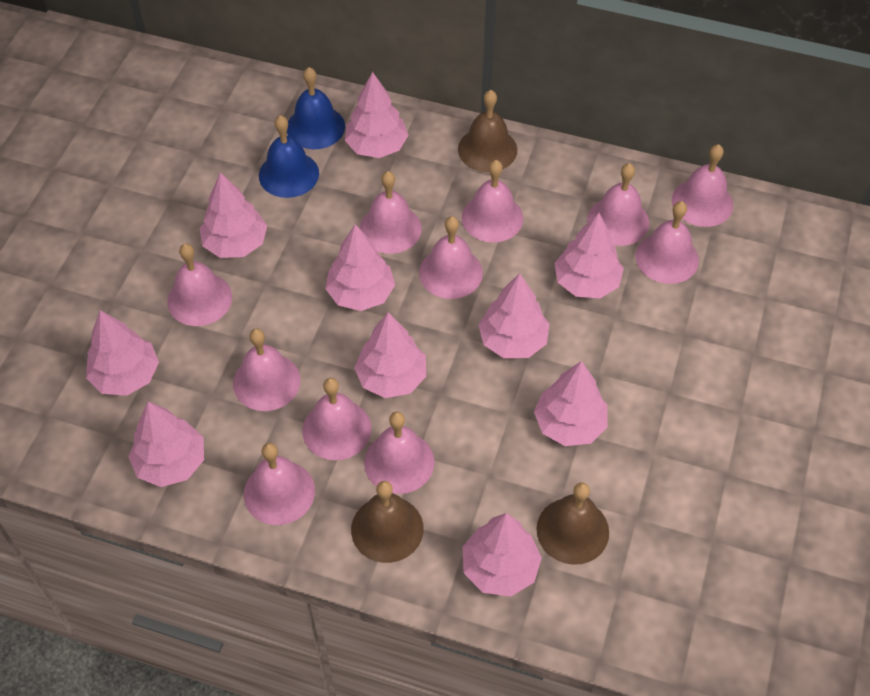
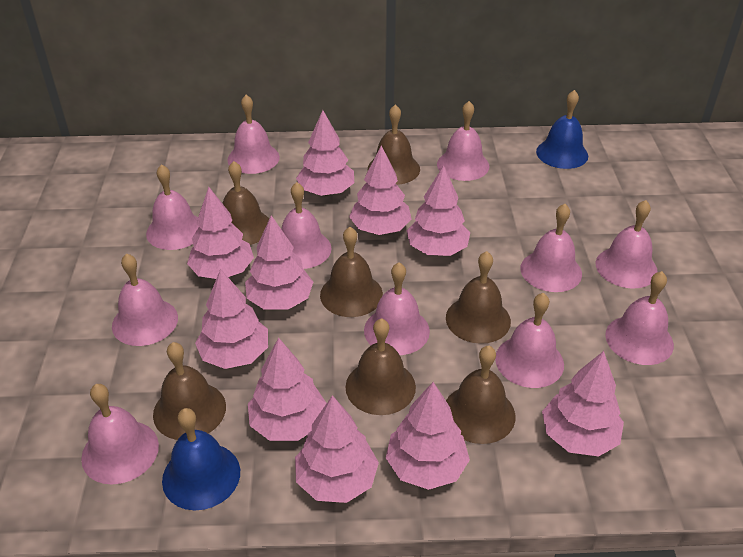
brown bell: 3 -> 7

